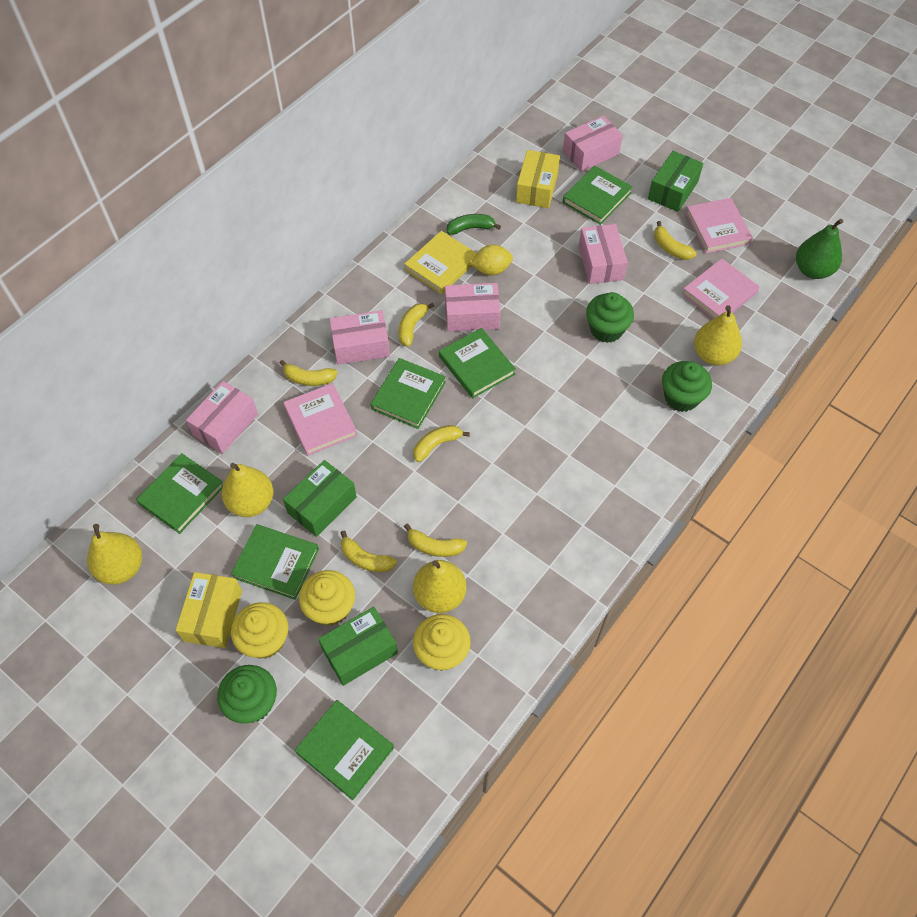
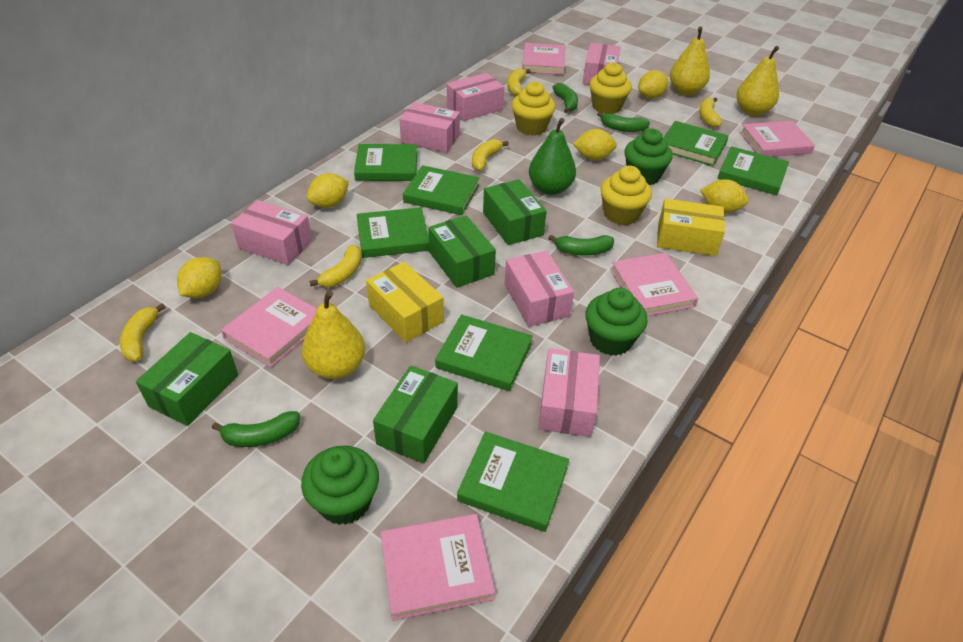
green banana: 1 -> 4
green book: 6 -> 7
green box: 3 -> 4
pink book: 3 -> 5
pink box: 5 -> 6
yellow banana: 6 -> 5
yellow book: 1 -> 0
yellow lemon: 1 -> 5
yellow pear: 4 -> 3

